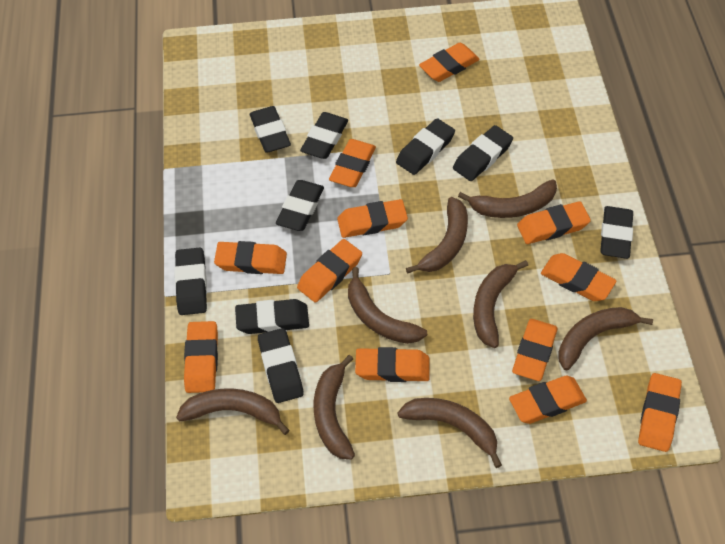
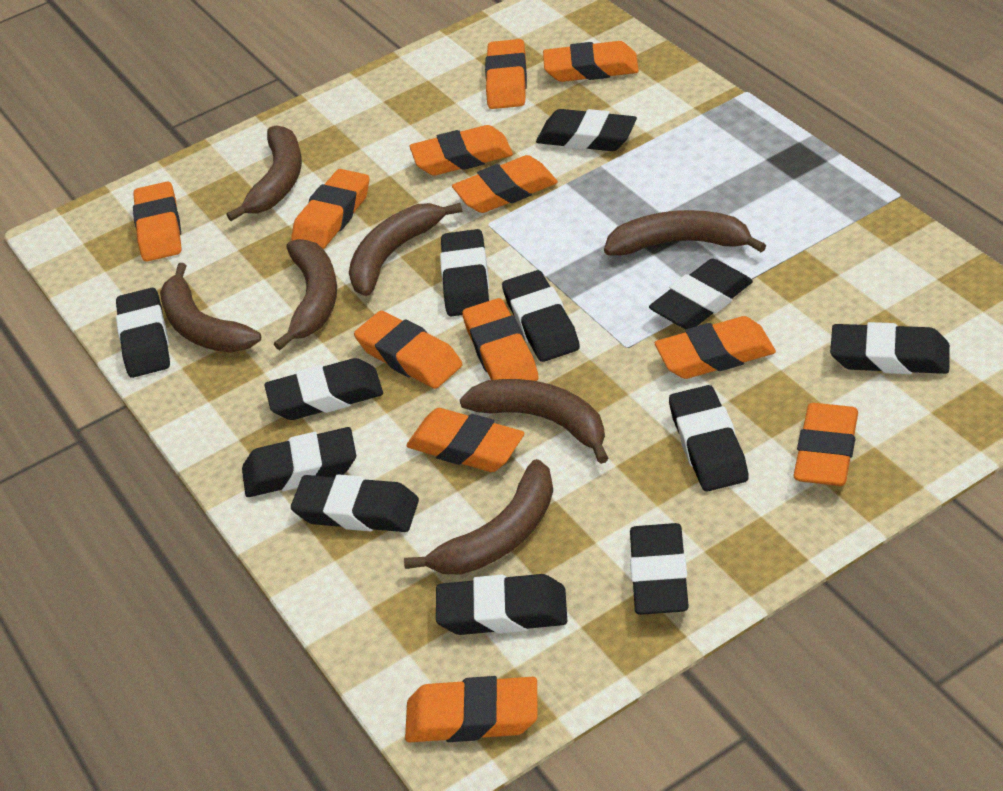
black eraser: 9 -> 12
brown banana: 8 -> 7

